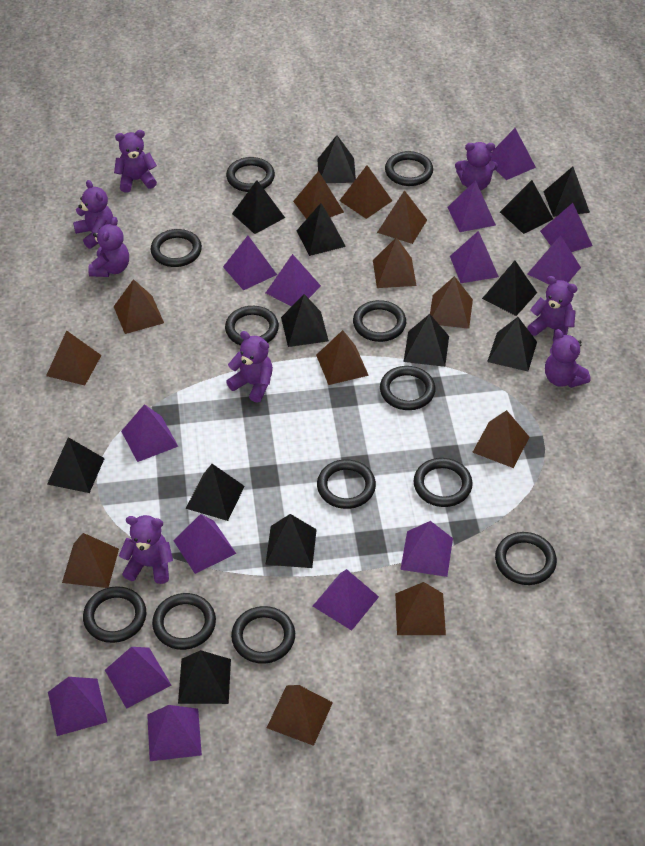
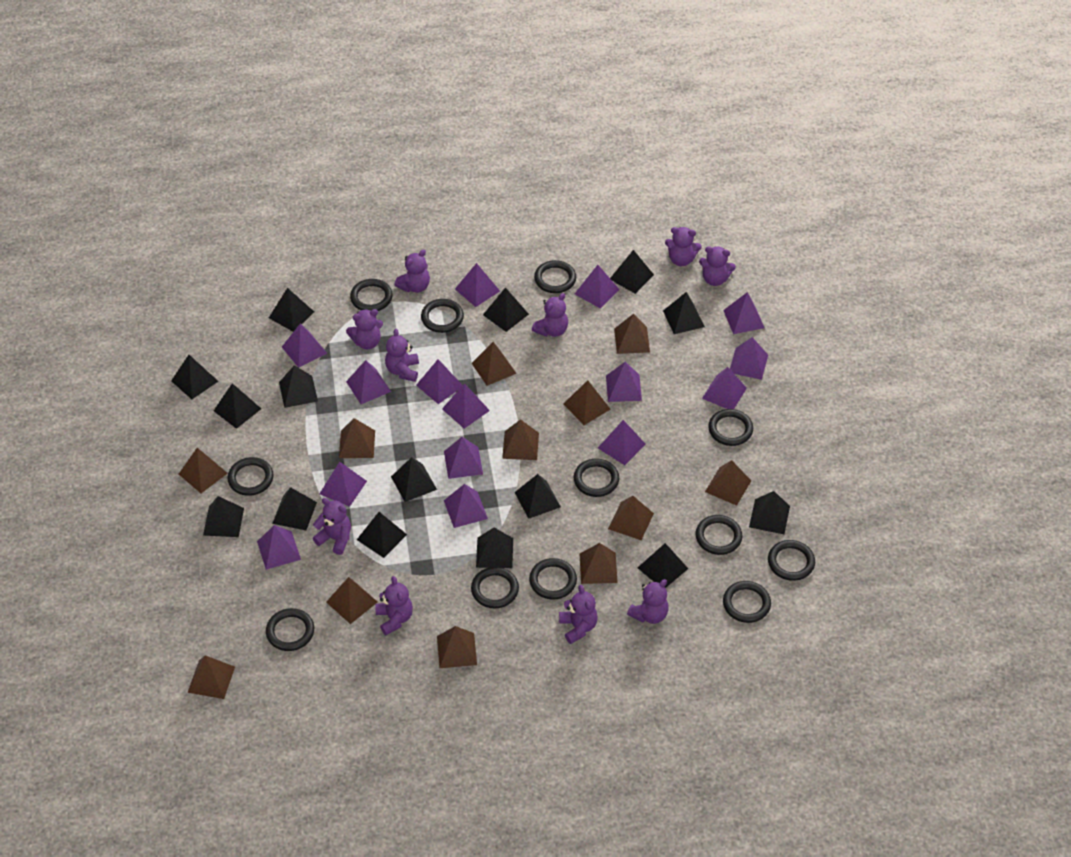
black pyramid: 13 -> 15
purple pyramid: 14 -> 15
purple teddy bear: 8 -> 10

